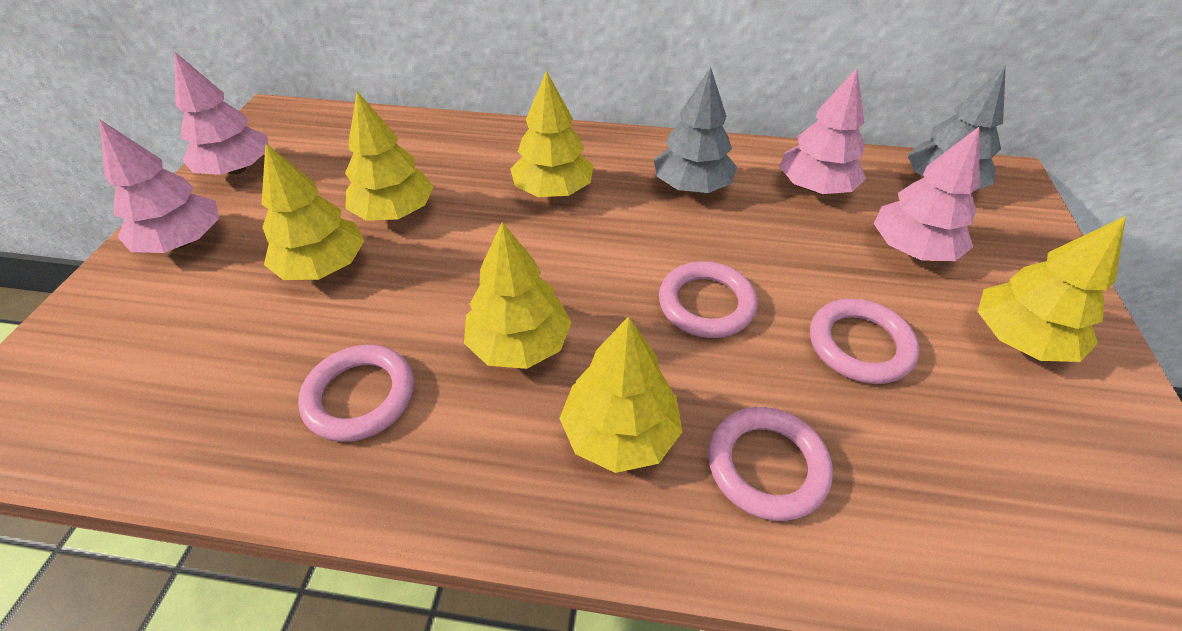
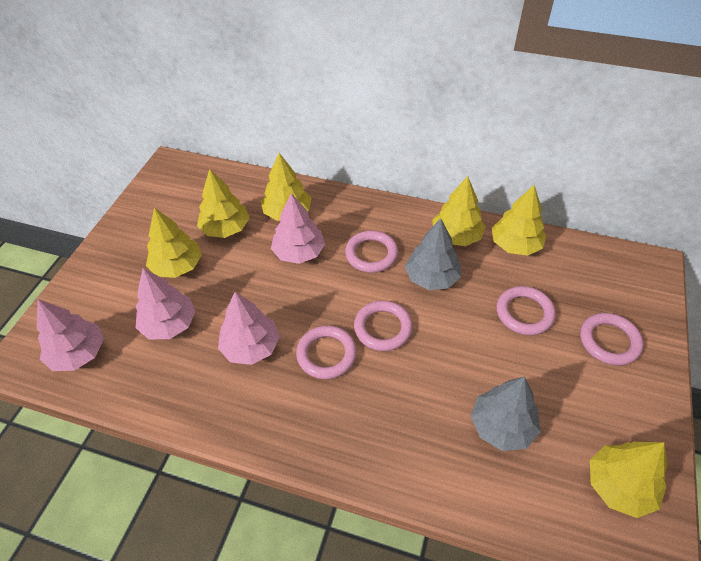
pink ring: 4 -> 5

